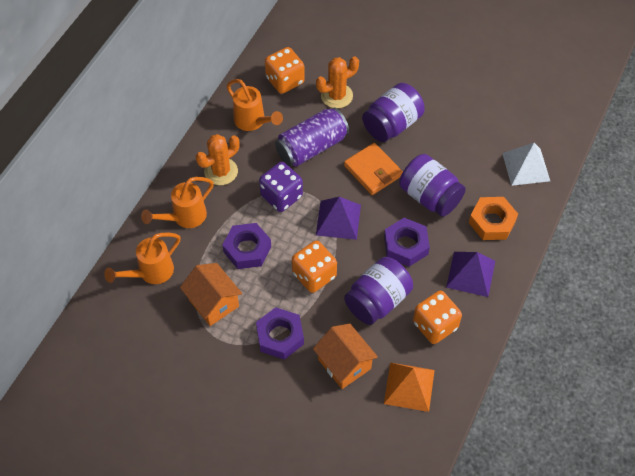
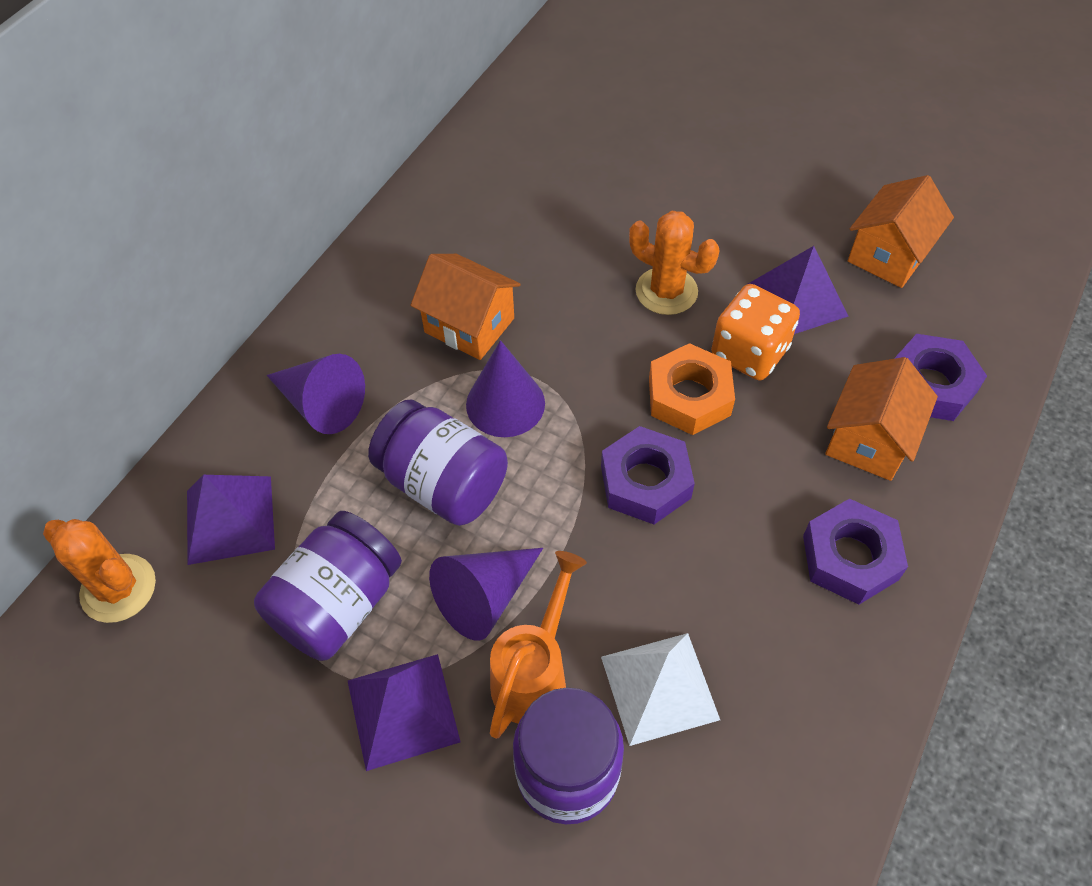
orange dice: 3 -> 1
orange house: 2 -> 3
orange pyramid: 1 -> 0
orange wallet: 1 -> 0
orange watering can: 3 -> 1
purple can: 1 -> 0
purple cone: 0 -> 3
purple dice: 1 -> 0
purple pyramid: 2 -> 3

